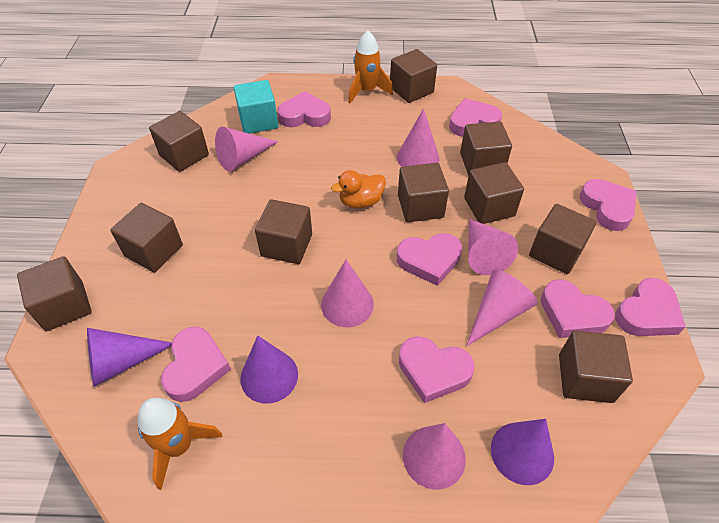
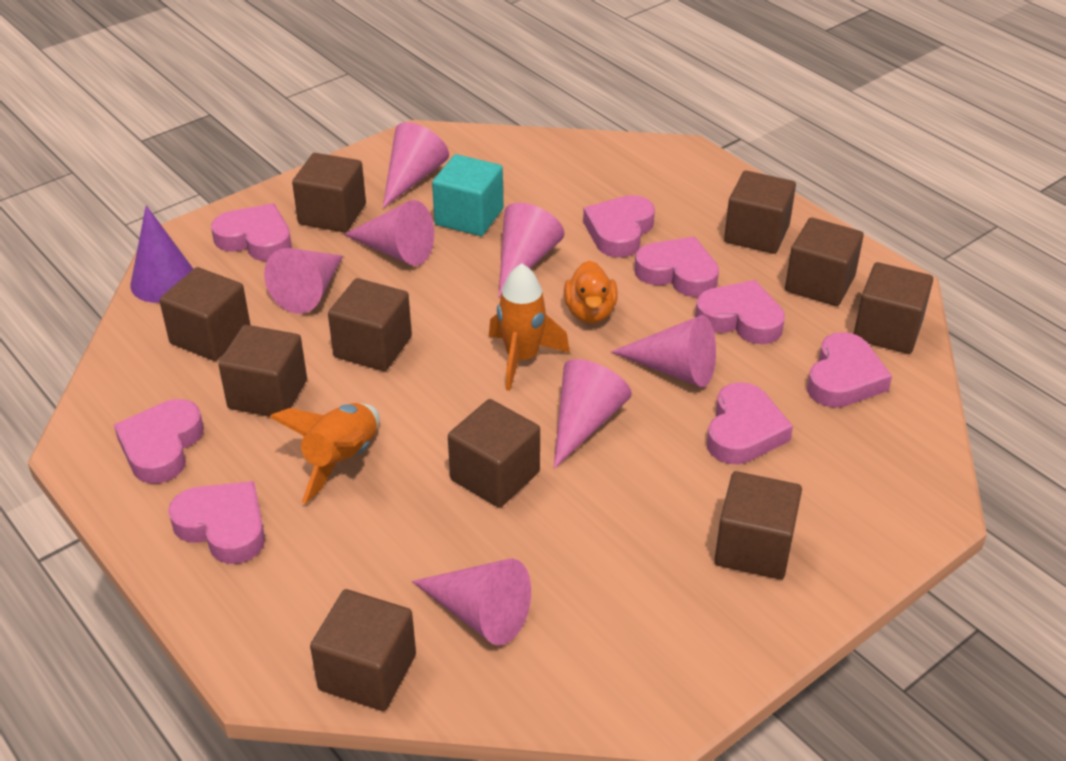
pink cone: 6 -> 7
purple cone: 3 -> 1

